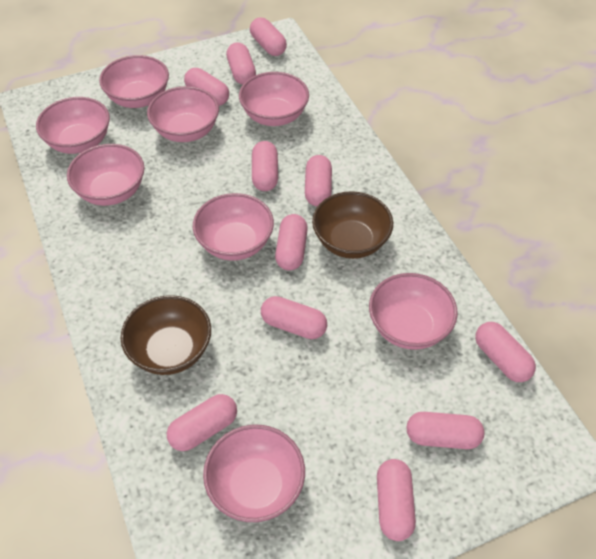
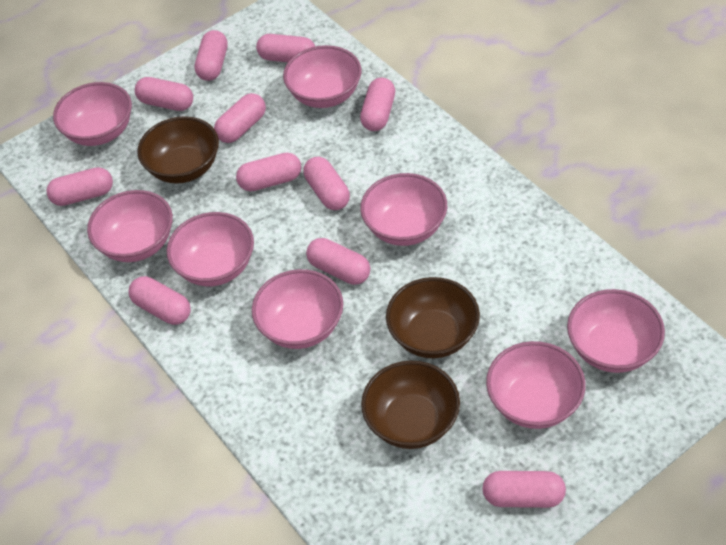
brown bowl: 2 -> 3

